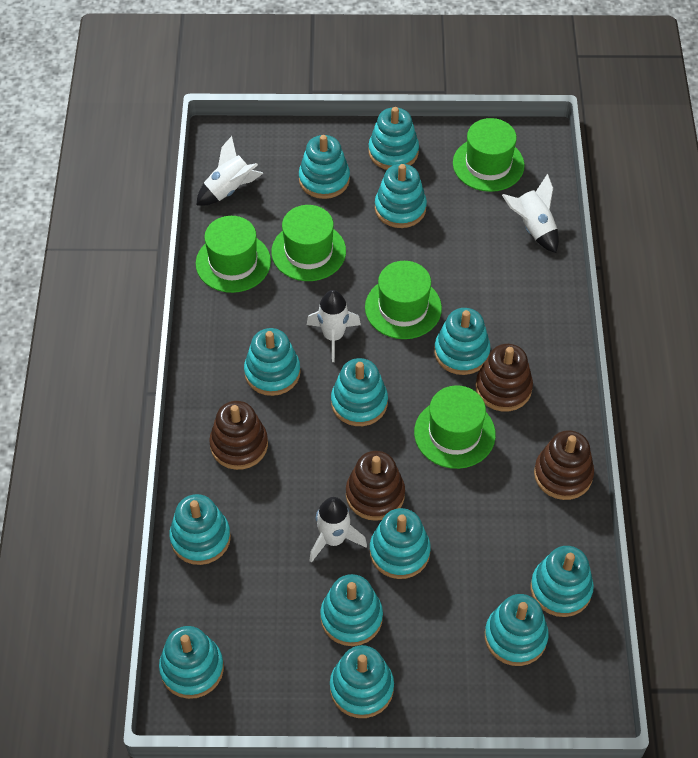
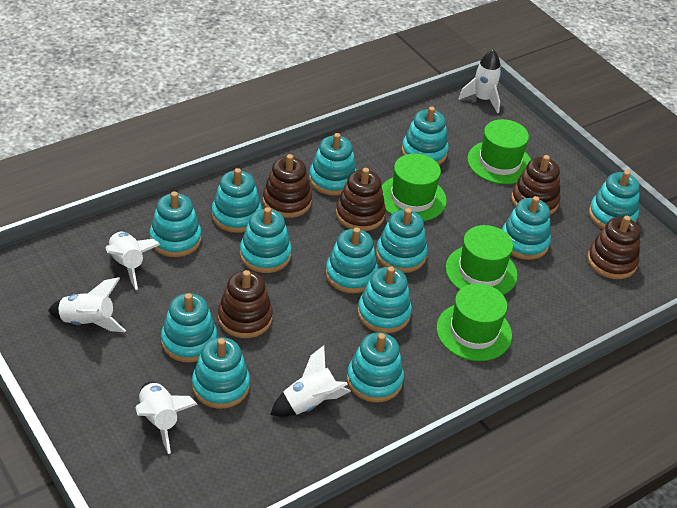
brown stacking toy: 4 -> 5
green hat: 5 -> 4
white rocket: 4 -> 5

